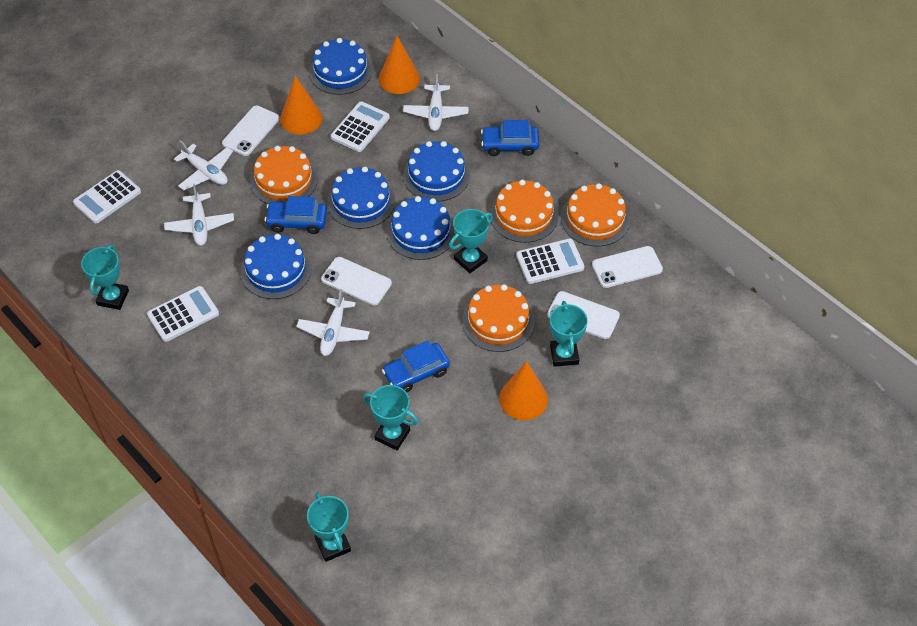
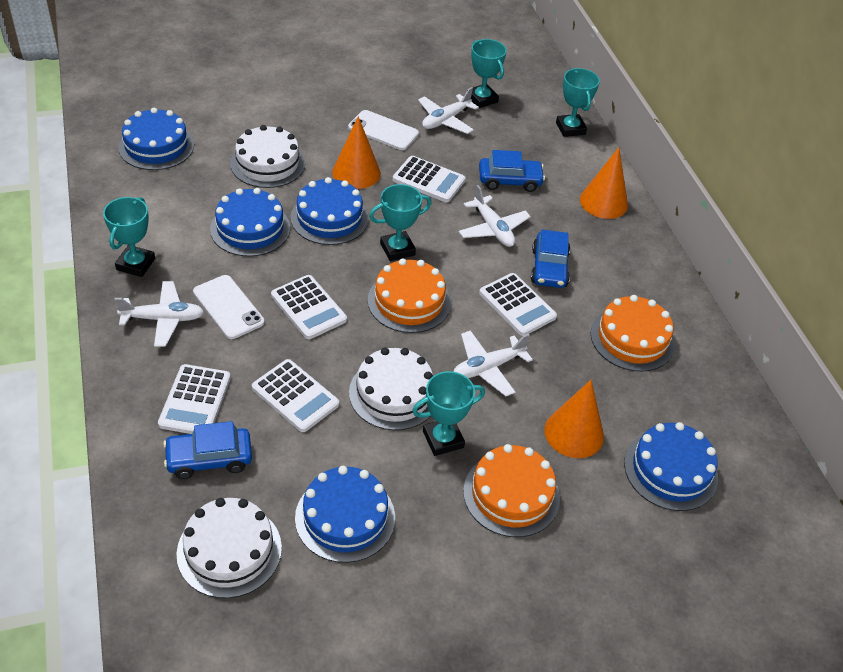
orange cake: 4 -> 3
white cake: 0 -> 3
white calculator: 4 -> 5
white phone: 4 -> 2

